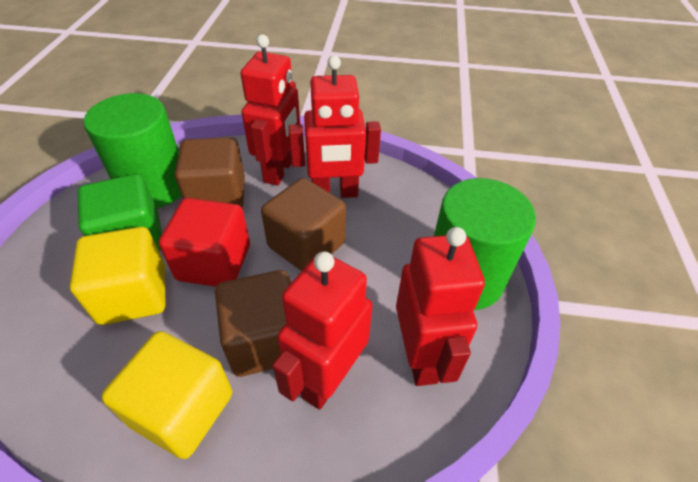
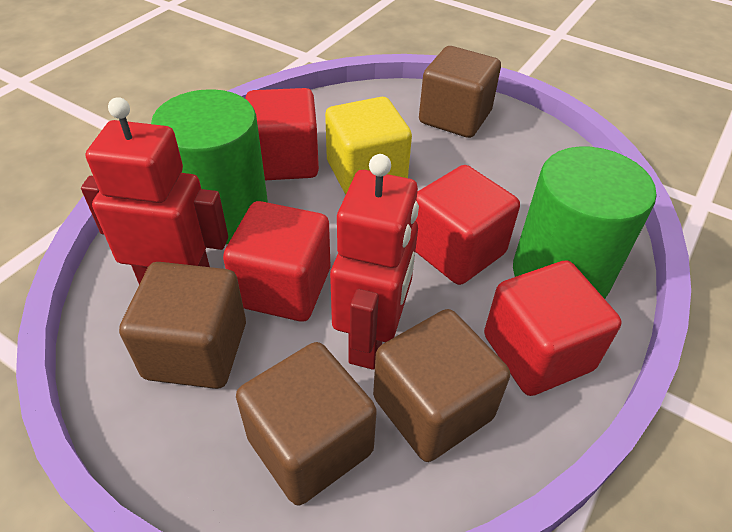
brown cube: 3 -> 4
green cube: 1 -> 0
red cube: 1 -> 4
red robot: 4 -> 2
yellow cube: 2 -> 1

